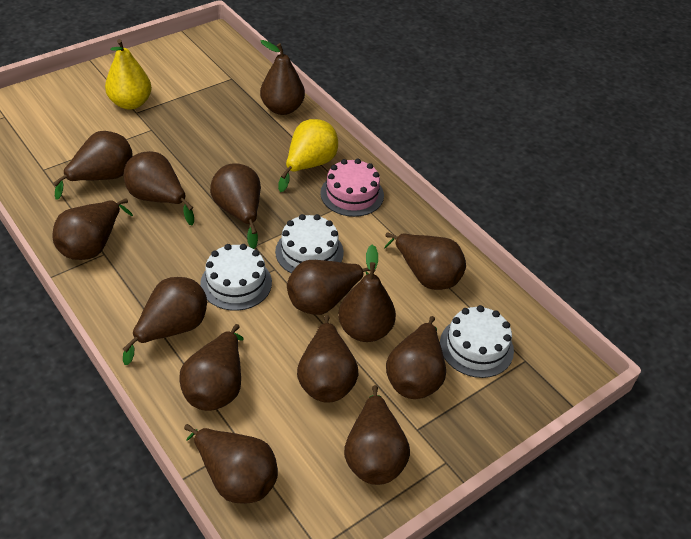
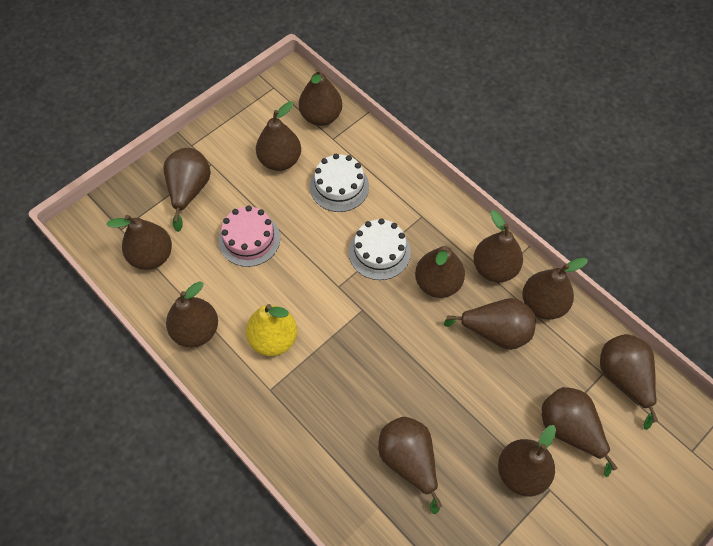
brown pear: 14 -> 13
white cake: 3 -> 2
yellow pear: 2 -> 1

